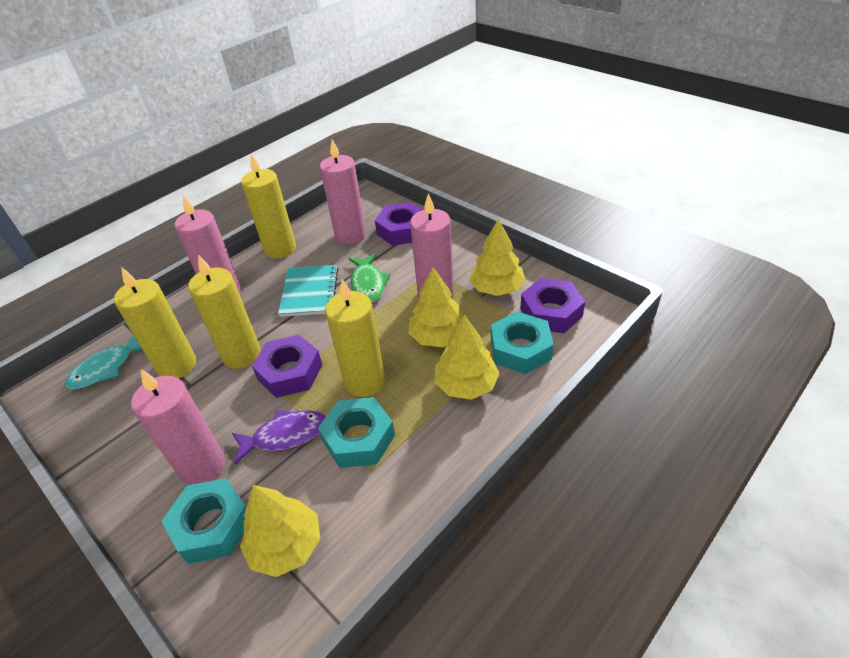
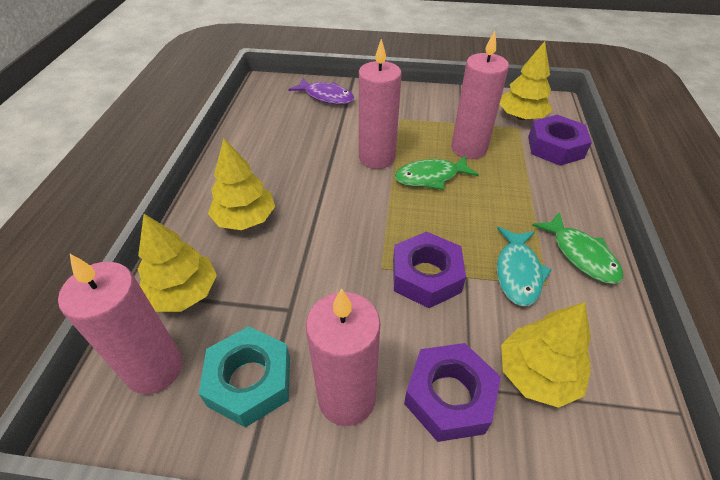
green fish: 1 -> 2
turquoise notebook: 1 -> 0
turquoise nut: 3 -> 1
yellow candle: 4 -> 0

